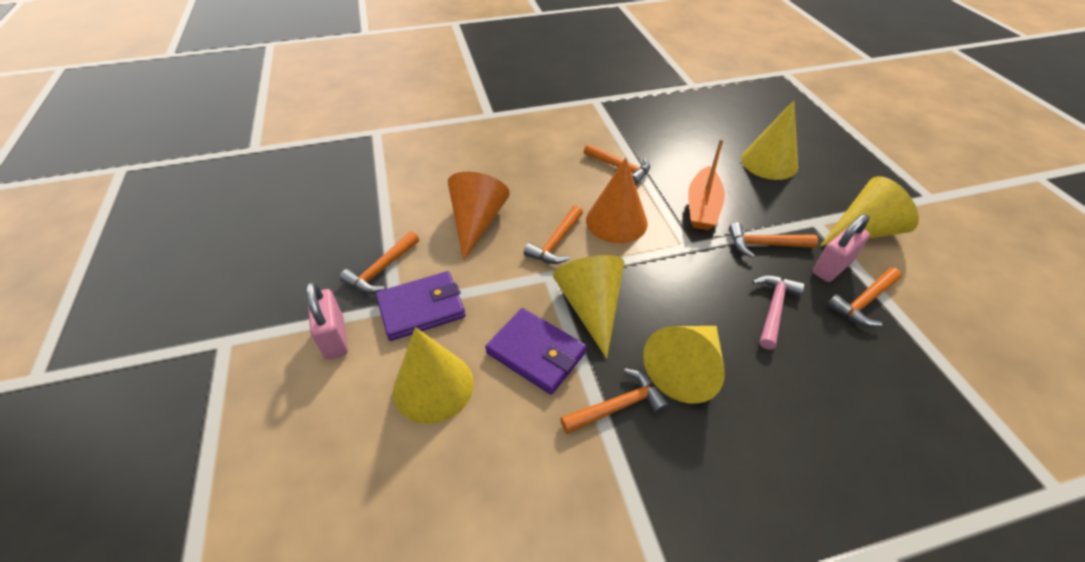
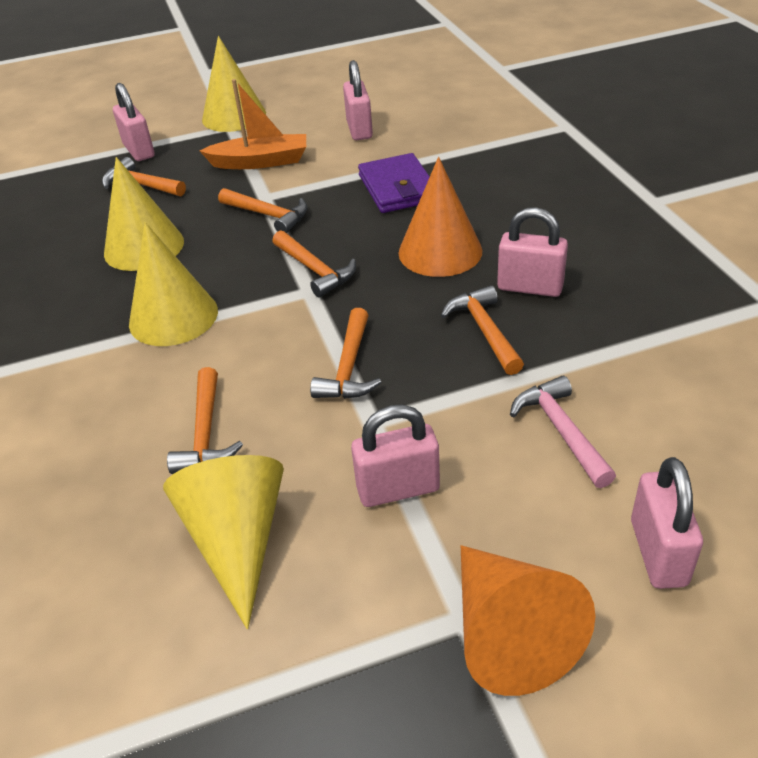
pink padlock: 2 -> 5
purple wallet: 2 -> 1
yellow cone: 5 -> 4

